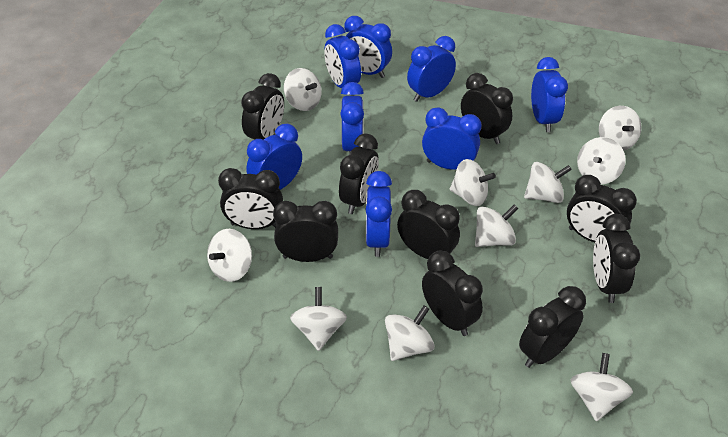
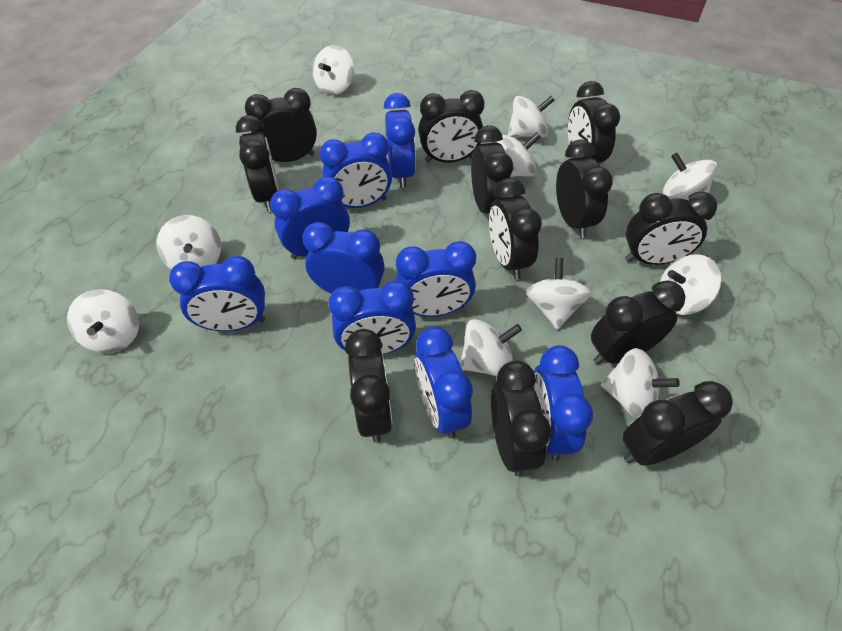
black clock: 10 -> 12
blue clock: 8 -> 9

